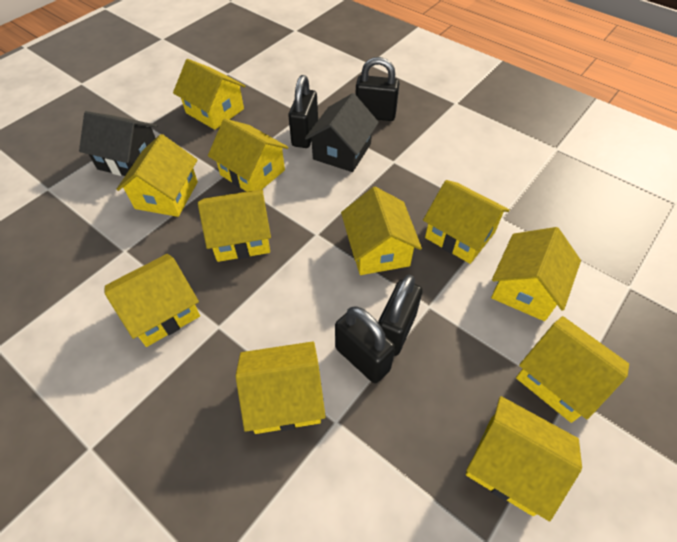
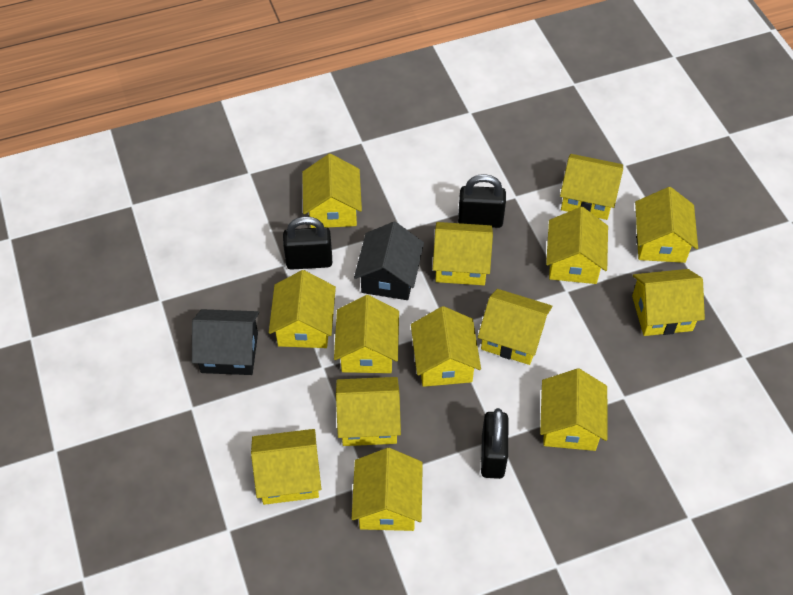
black padlock: 4 -> 3
yellow house: 11 -> 14

